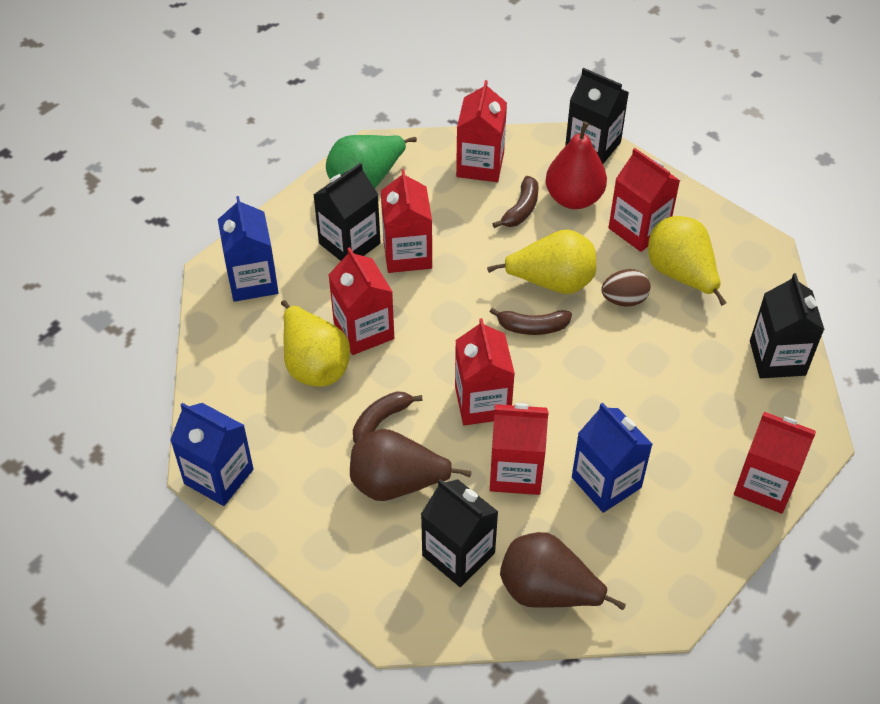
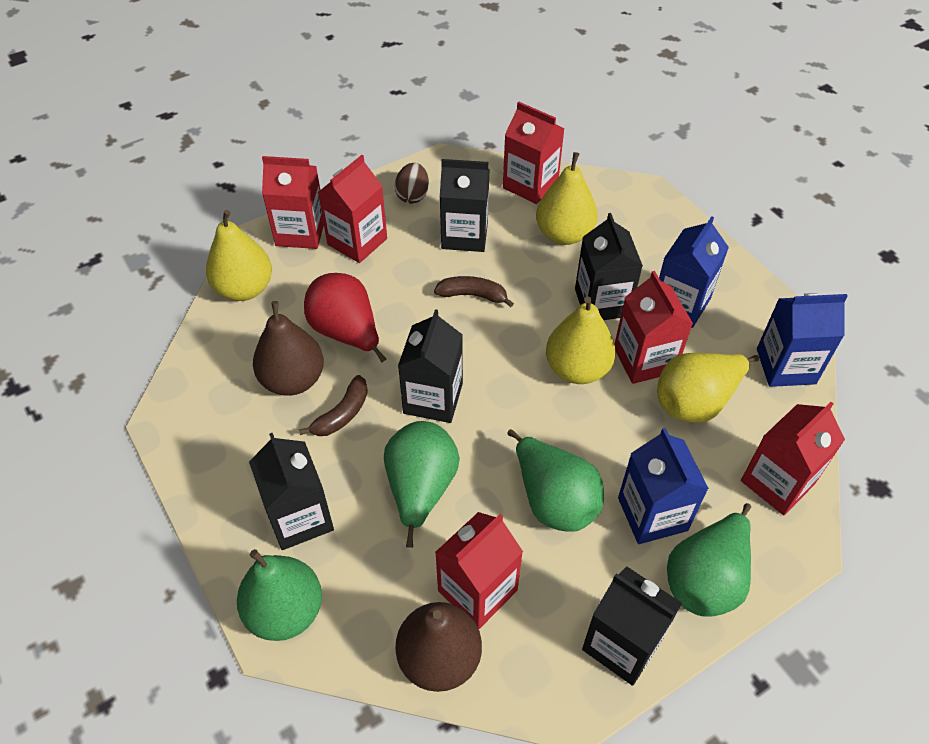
black carton: 4 -> 5
brown banana: 3 -> 2
green pear: 1 -> 4
red carton: 7 -> 6
yellow pear: 3 -> 4

